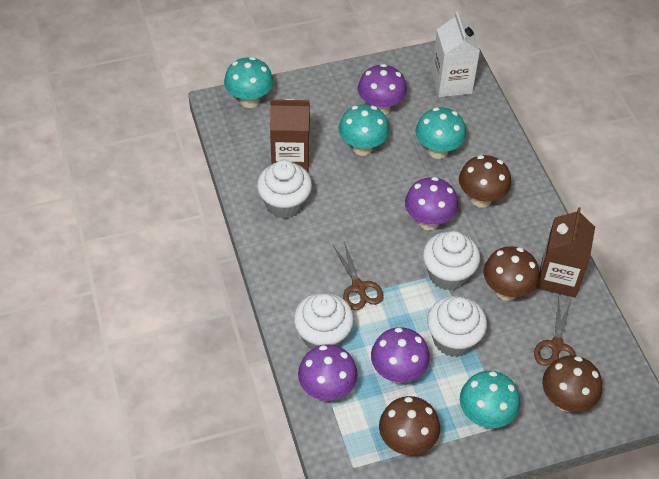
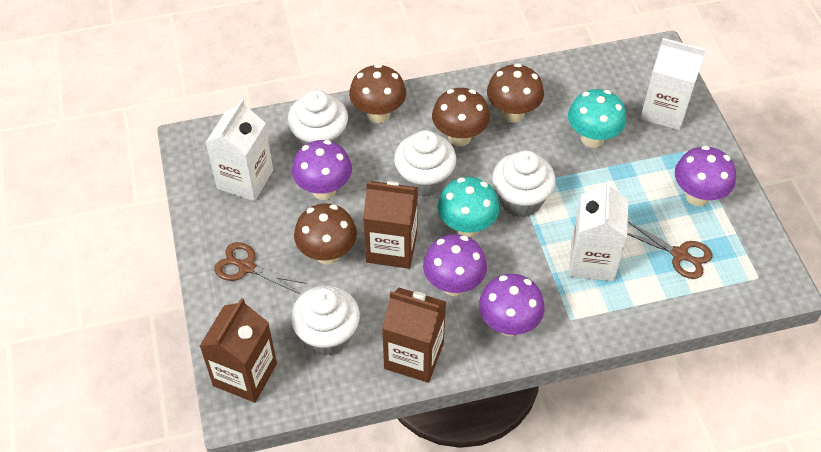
brown carton: 2 -> 3
turquoise mushroom: 4 -> 2
white carton: 1 -> 3

